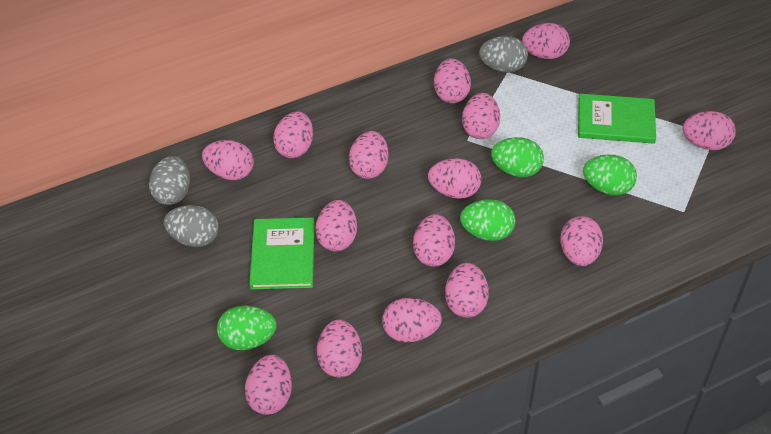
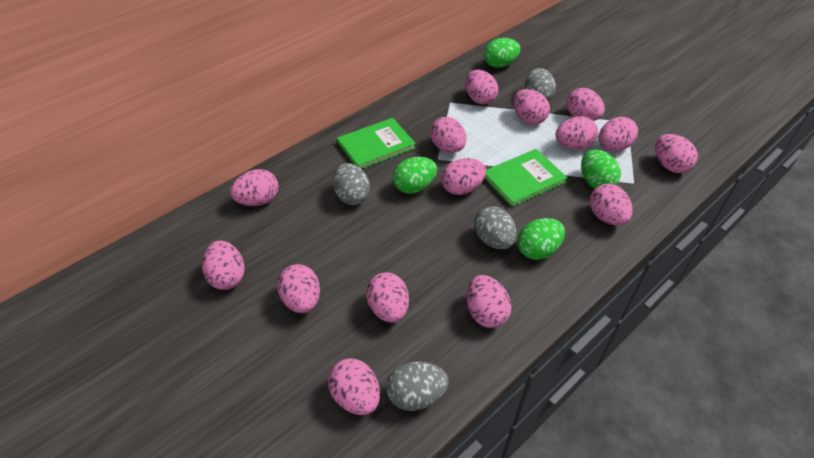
grey egg: 3 -> 4

